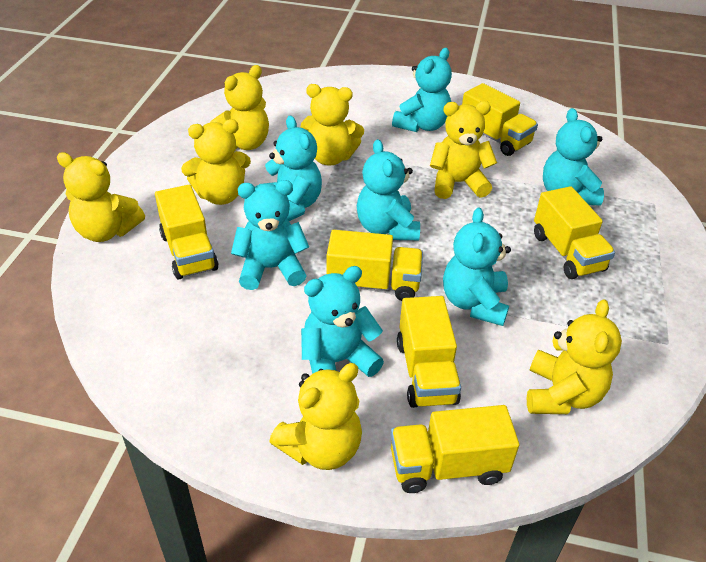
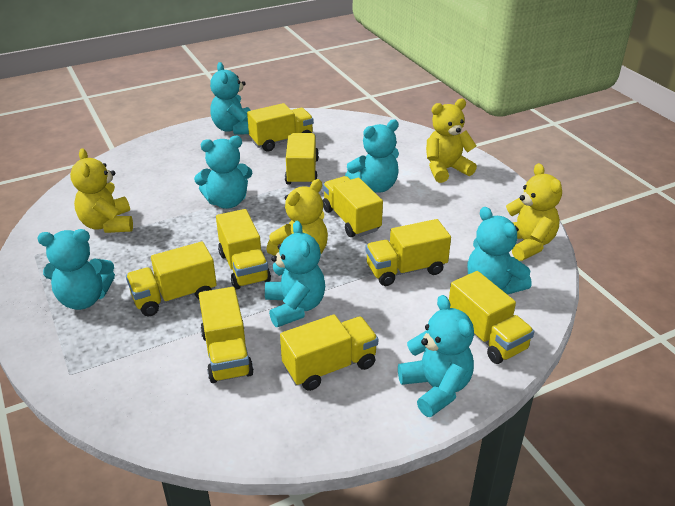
yellow teddy bear: 7 -> 4
yellow truck: 6 -> 9

